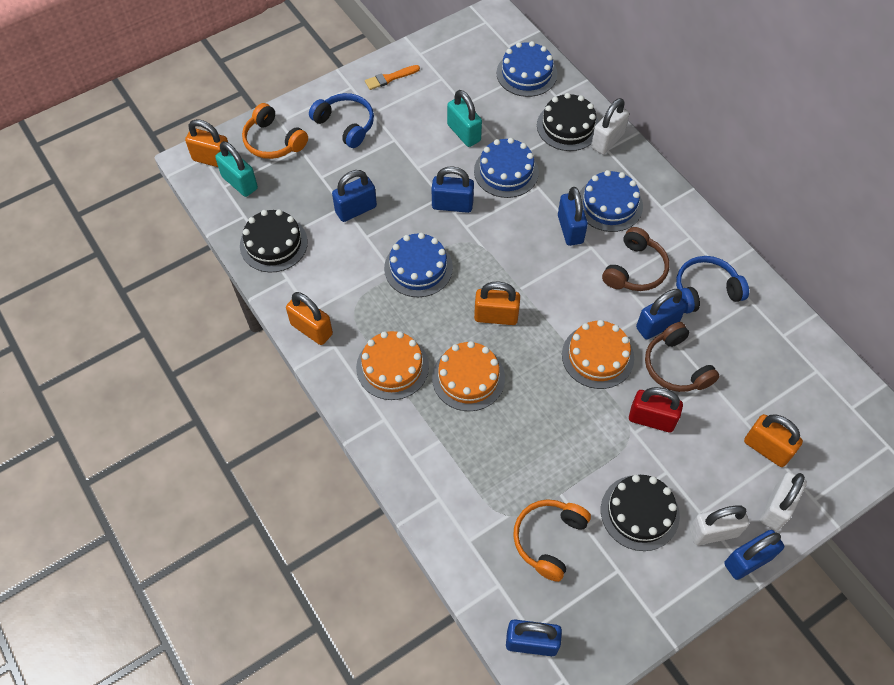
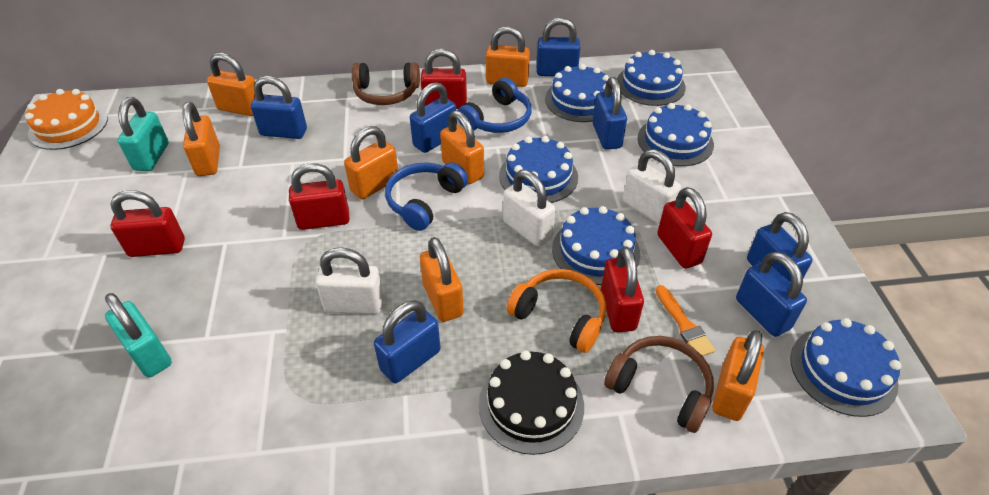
black cake: 3 -> 1
blue cake: 4 -> 6
blue padlock: 6 -> 7
orange cake: 3 -> 1
orange headphones: 2 -> 1
orange padlock: 4 -> 7
red padlock: 1 -> 5

